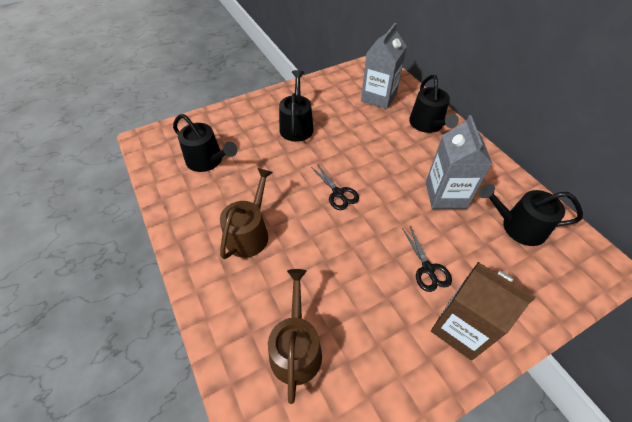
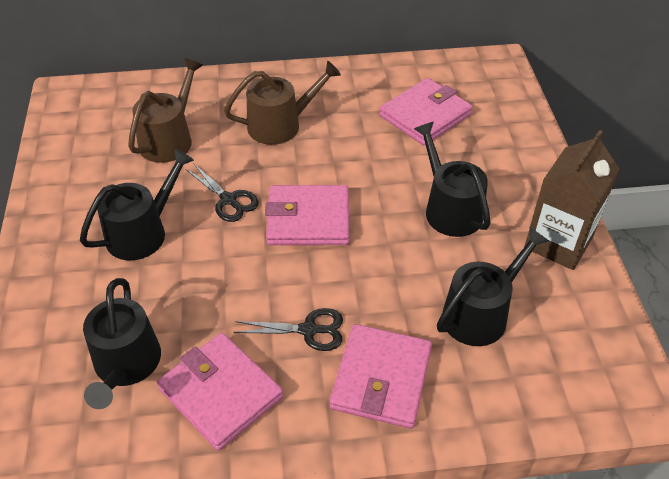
grey carton: 2 -> 0
pink wallet: 0 -> 4

